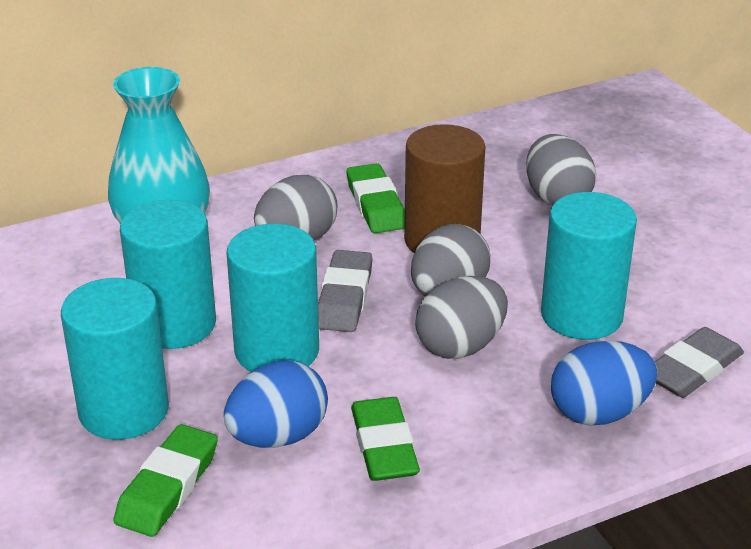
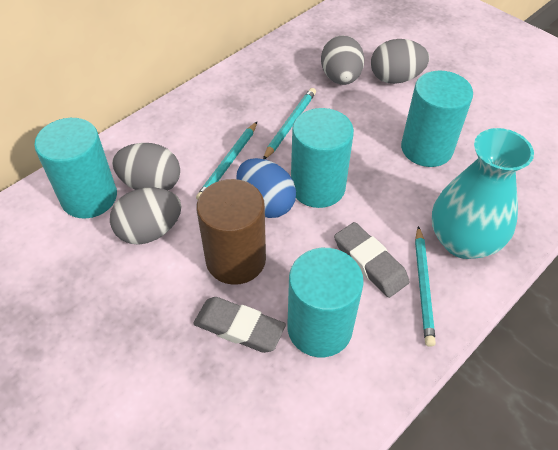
blue egg: 2 -> 1
green eraser: 3 -> 0
turquoise pencil: 0 -> 3

